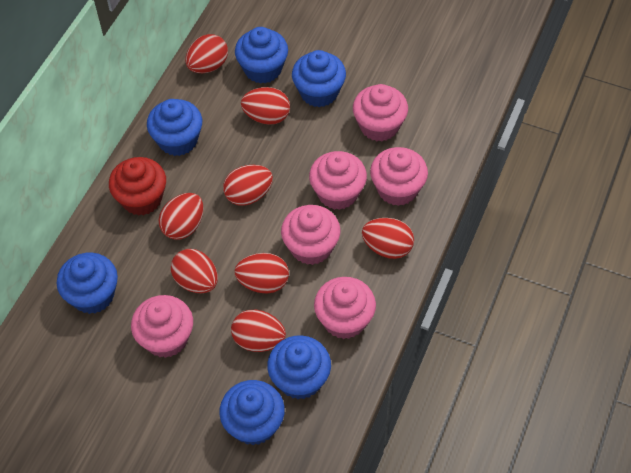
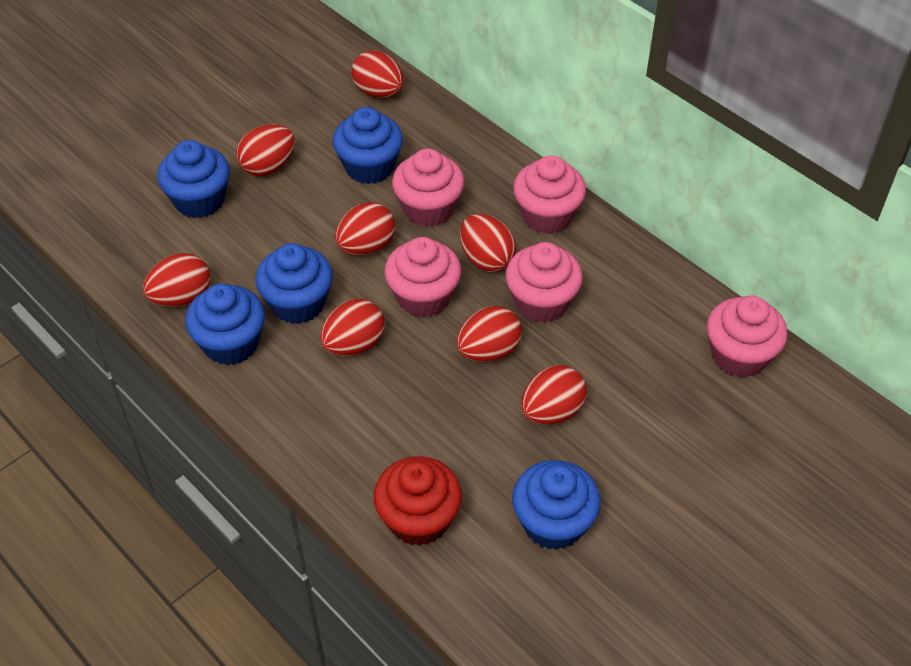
blue cupcake: 6 -> 5
pink cupcake: 6 -> 5

